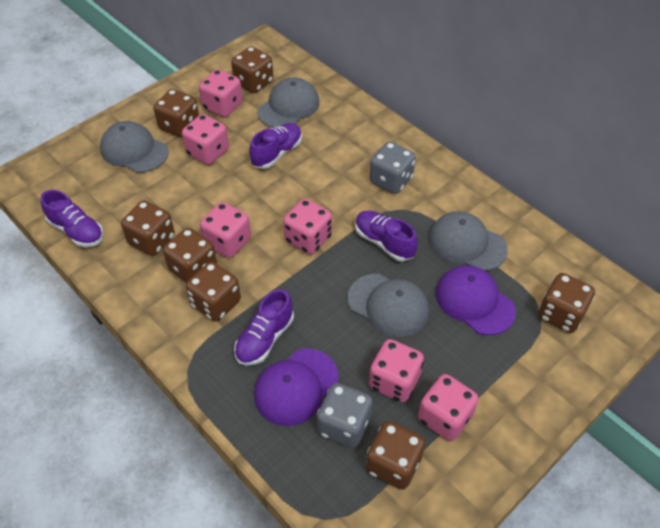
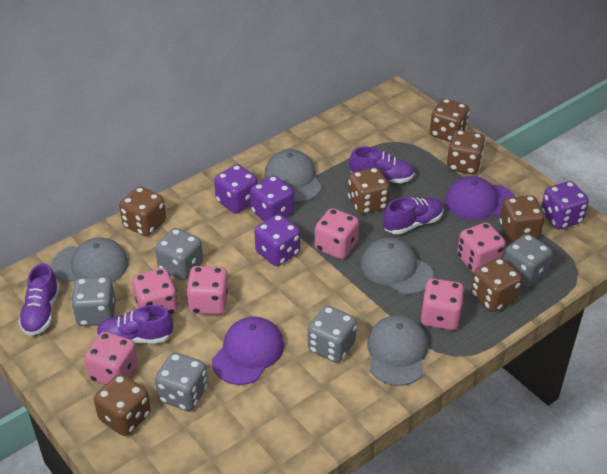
grey dice: 2 -> 5
purple dice: 0 -> 4

